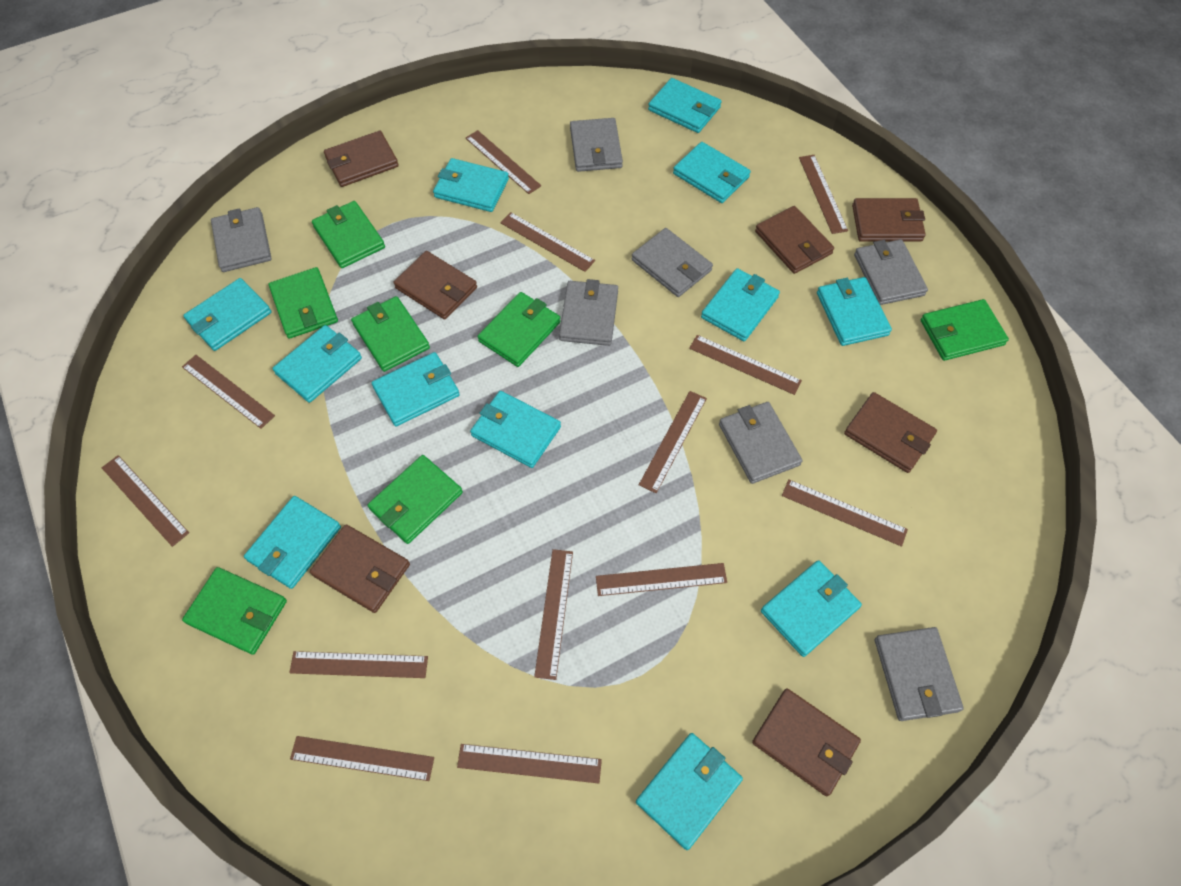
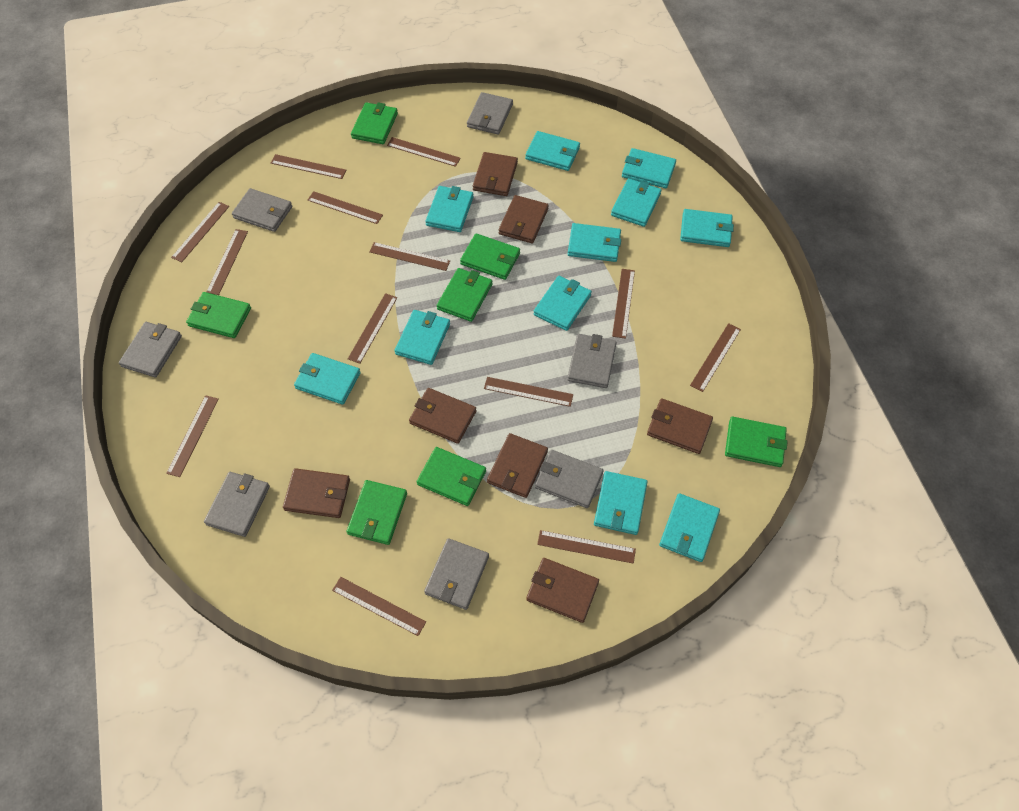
turquoise wallet: 12 -> 11

